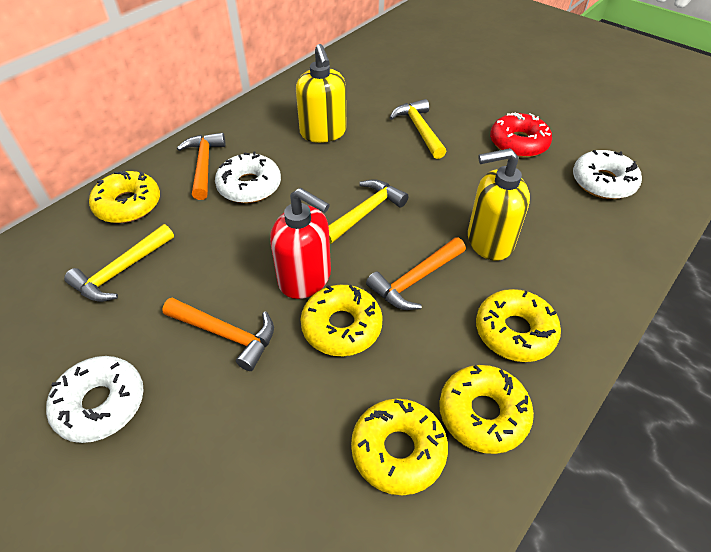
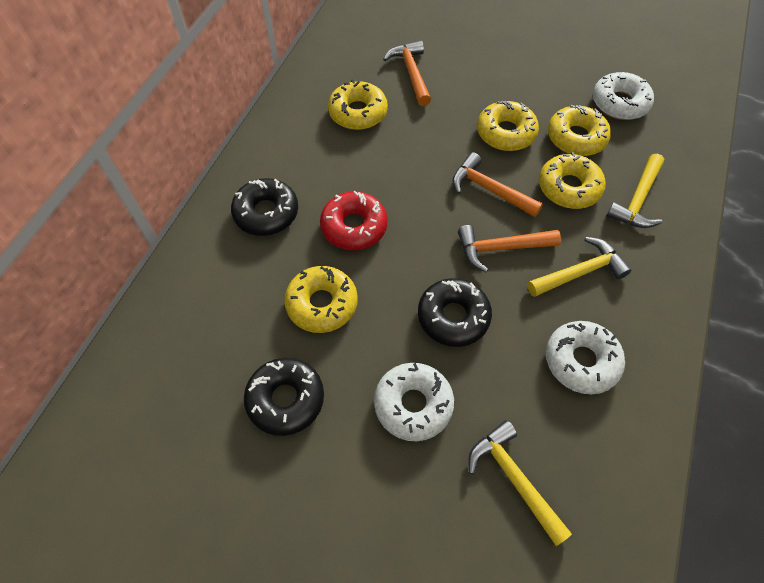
black donut: 0 -> 3
red soap dispenser: 1 -> 0
yellow soap dispenser: 2 -> 0

